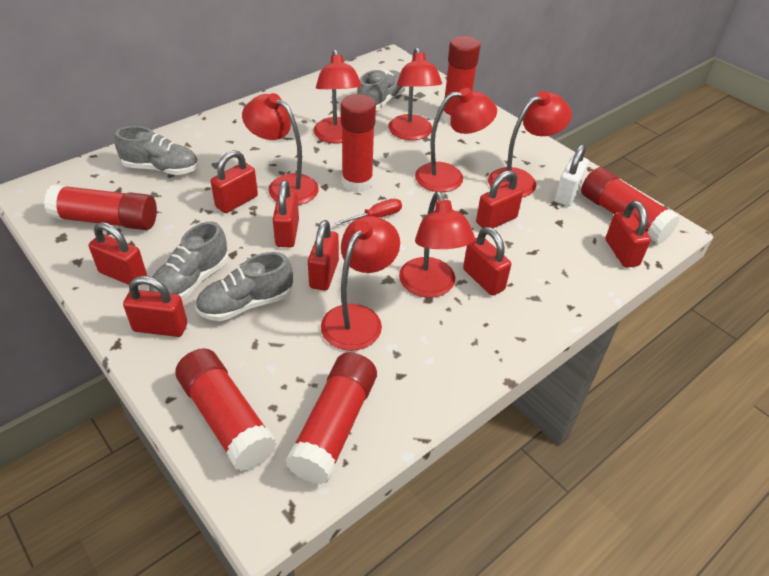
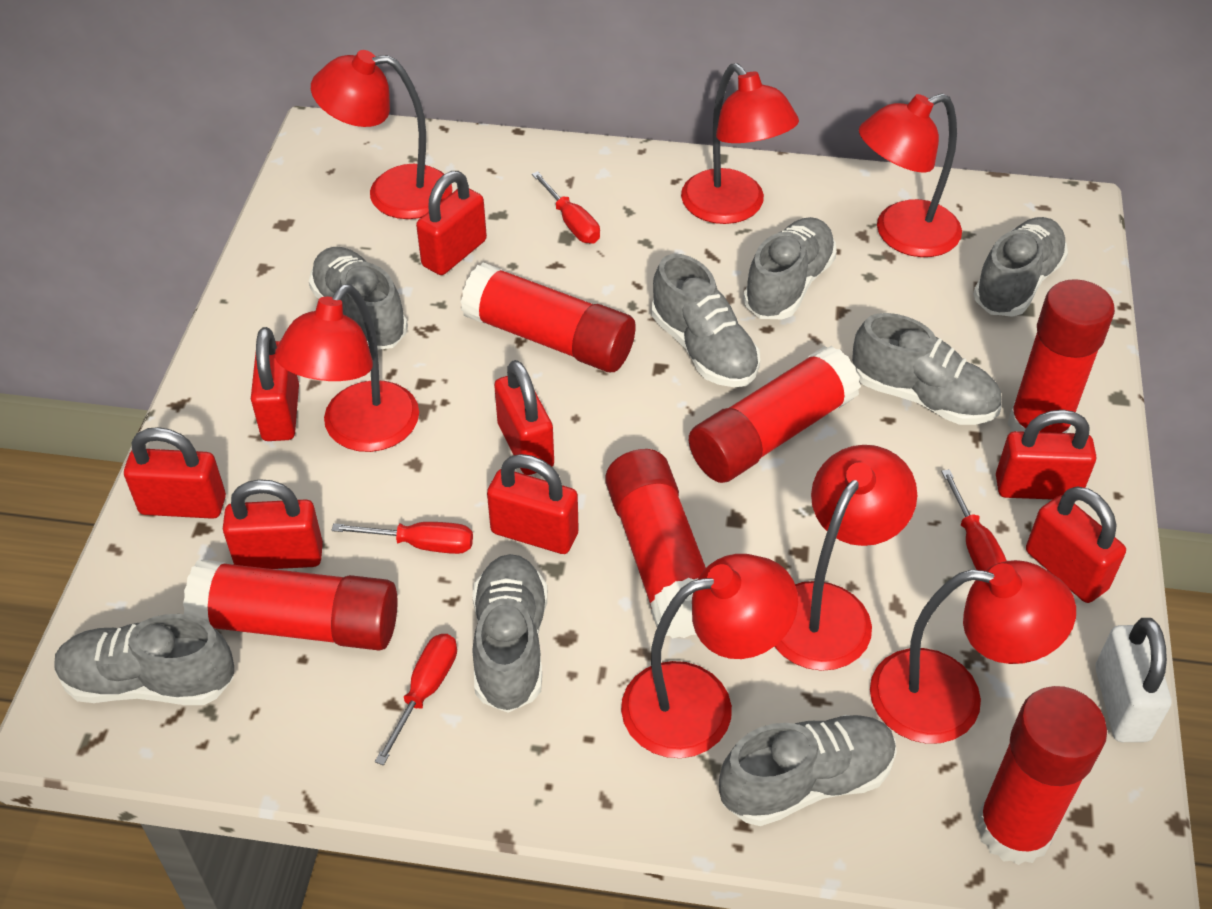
grey shoe: 4 -> 8
red screwdriver: 1 -> 4

